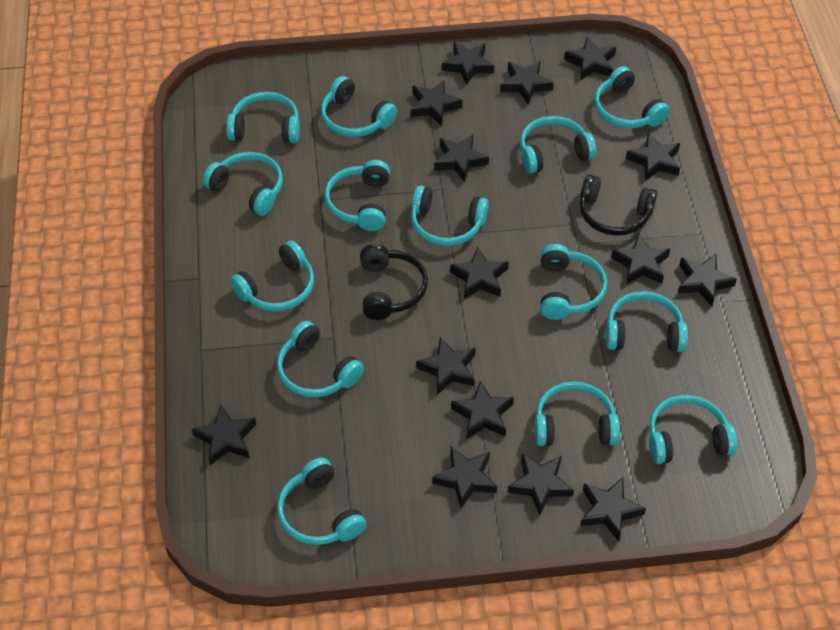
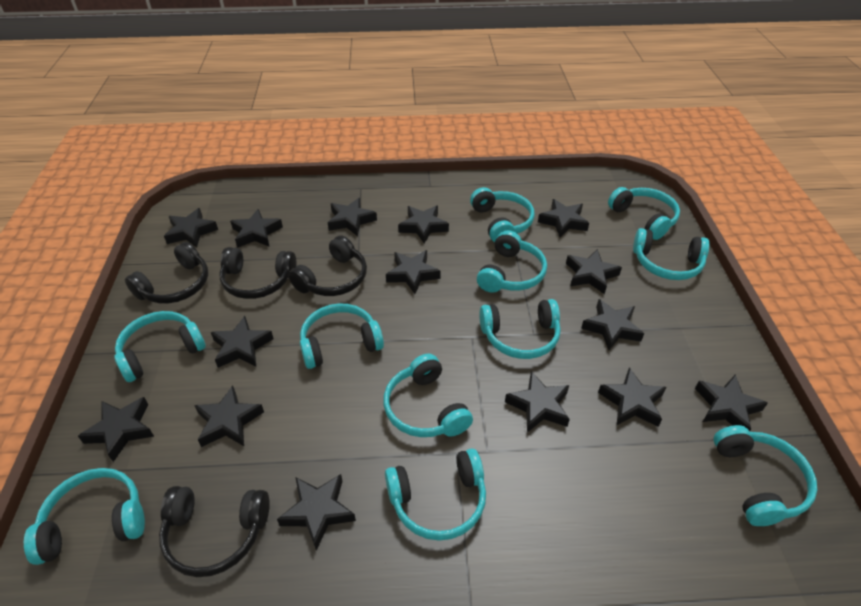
black headphones: 2 -> 4
turquoise headphones: 14 -> 11

